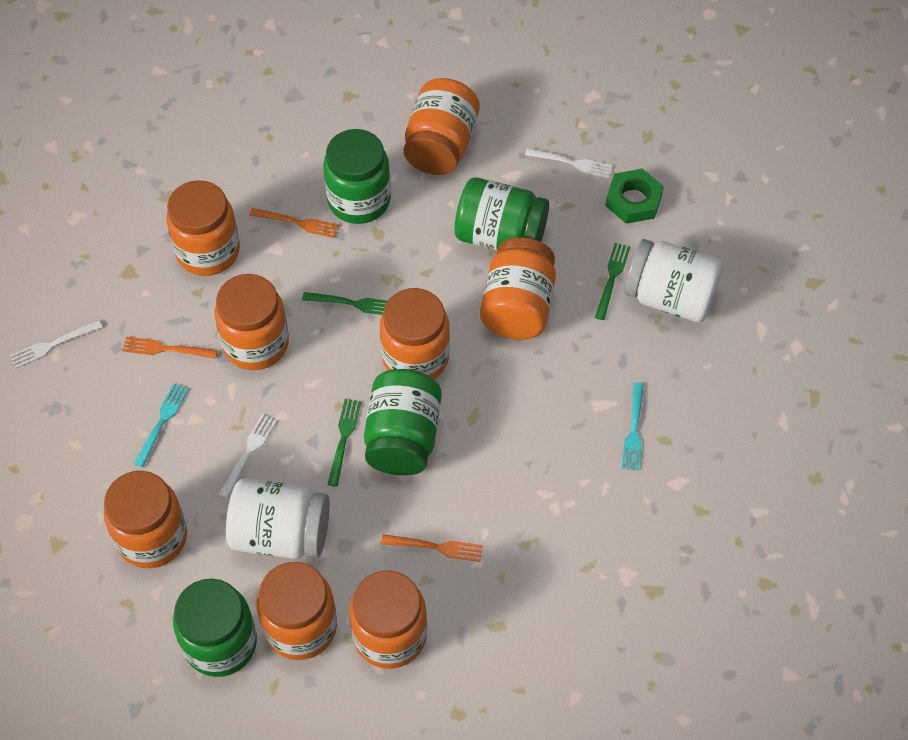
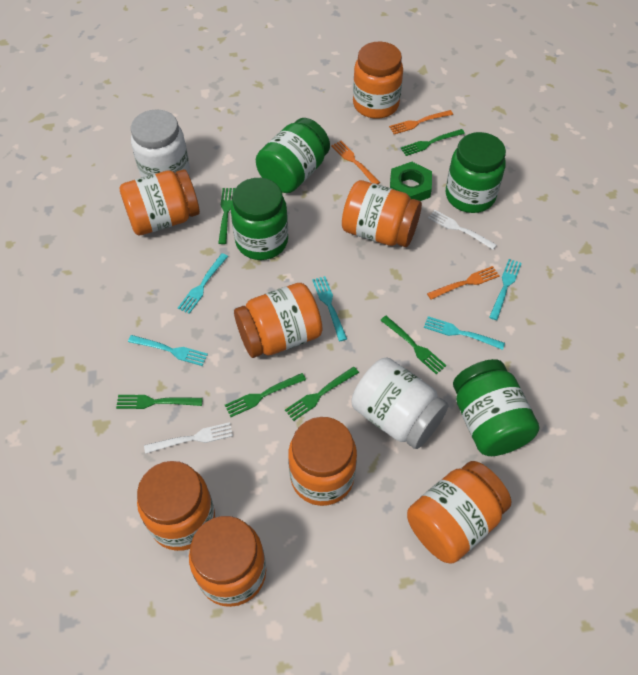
green fork: 3 -> 6
turquoise fork: 2 -> 5
white fork: 3 -> 2

